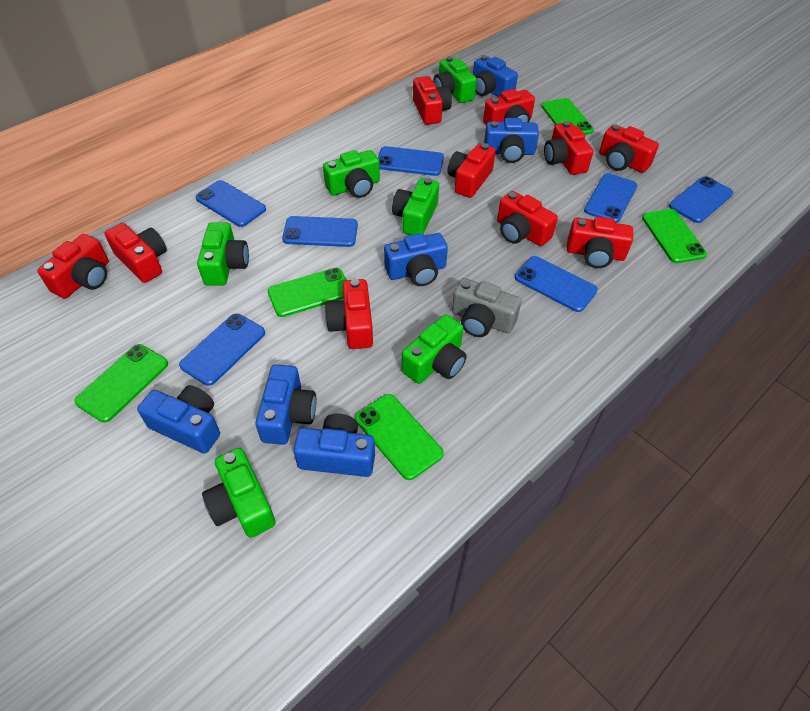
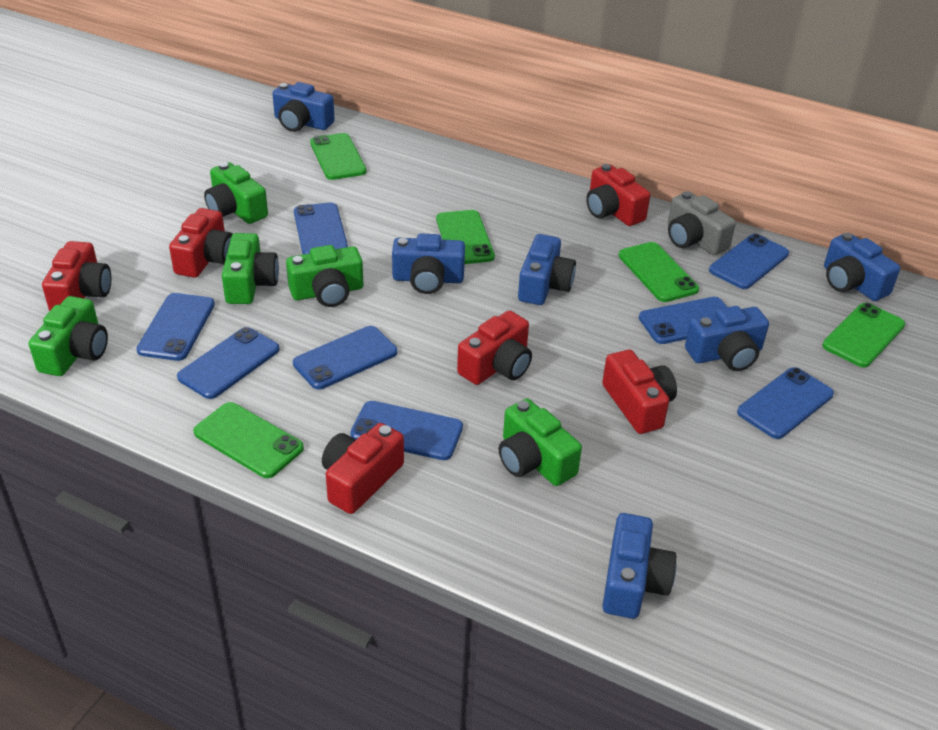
blue phone: 7 -> 8
green camera: 6 -> 5
red camera: 10 -> 6

